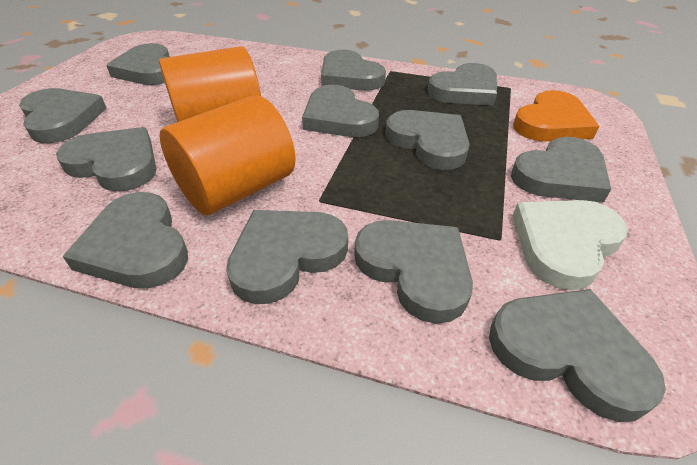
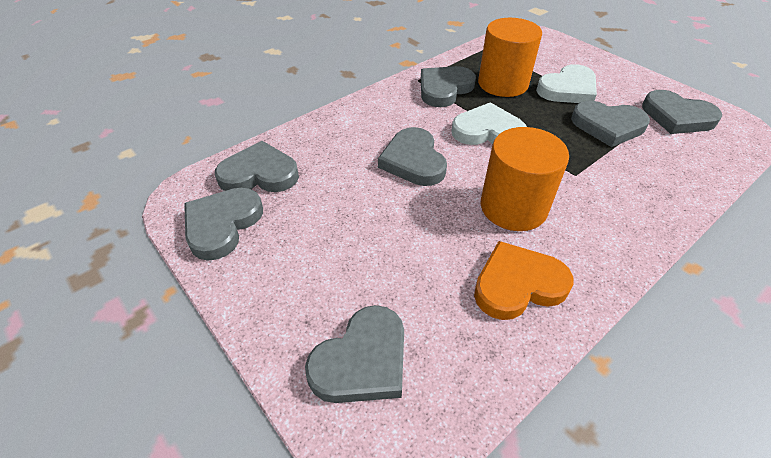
grey heart: 12 -> 7
white heart: 1 -> 2

